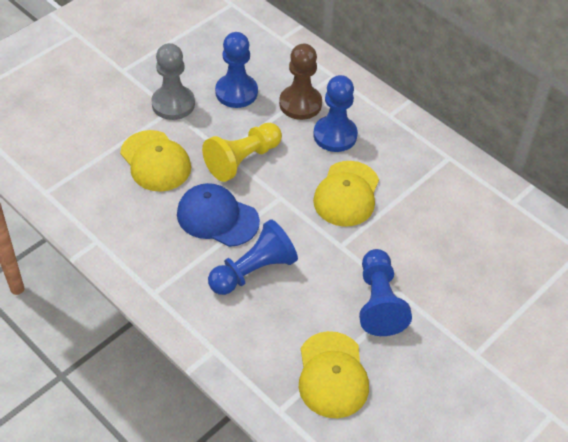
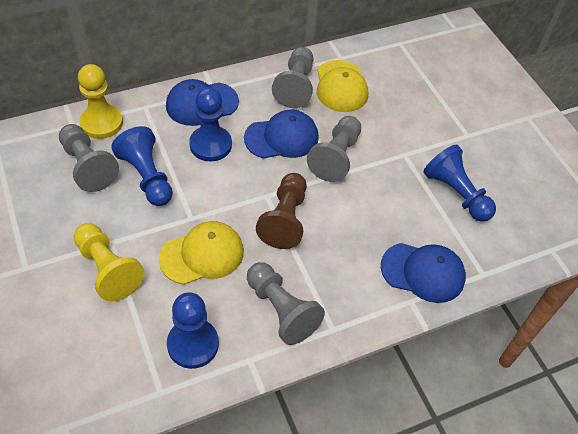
blue cap: 1 -> 3
grey pawn: 1 -> 4
yellow cap: 3 -> 2
yellow pawn: 1 -> 2

